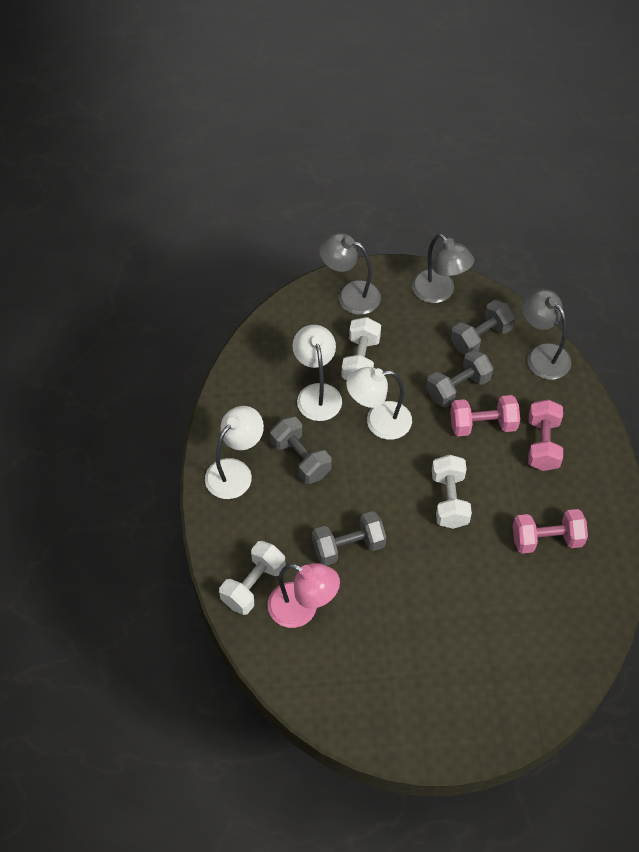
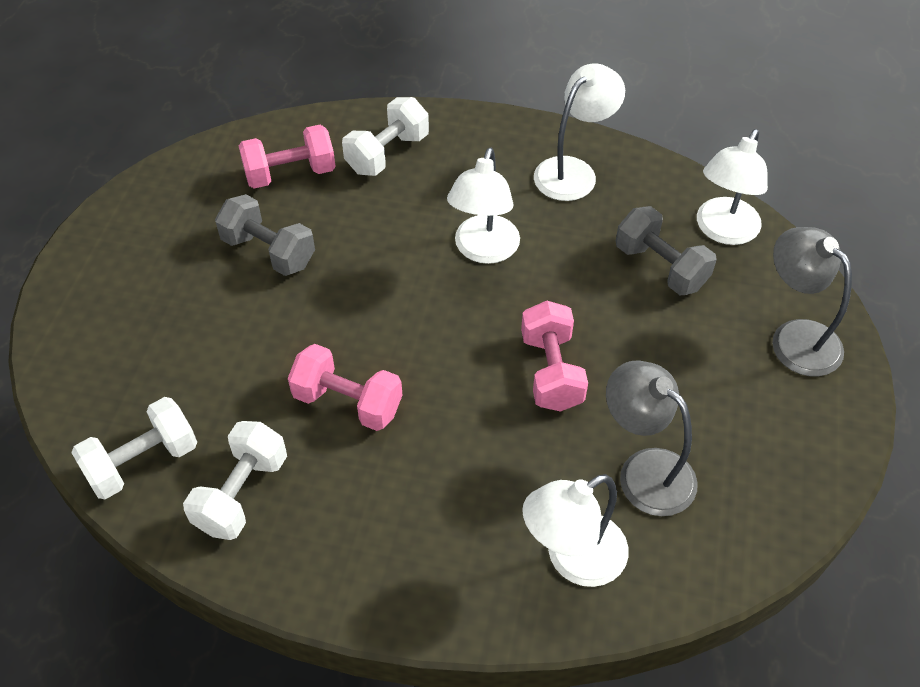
grey dumbbell: 4 -> 2
grey lamp: 3 -> 2
pink lamp: 1 -> 0
white lamp: 3 -> 4

